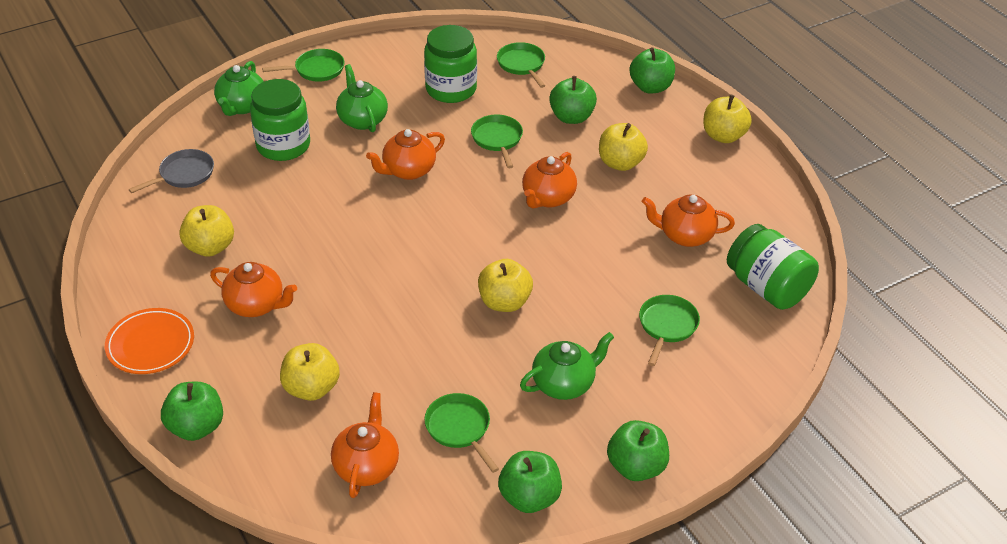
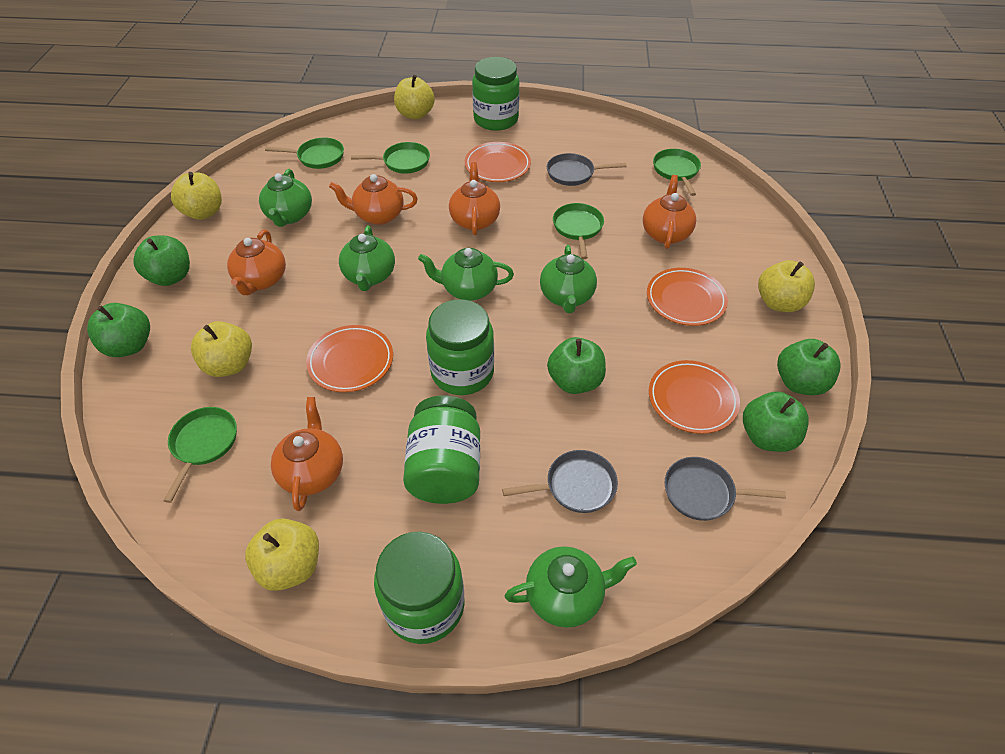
green jar: 3 -> 4
green teapot: 3 -> 5
grey pan: 1 -> 3
orange plate: 1 -> 4

